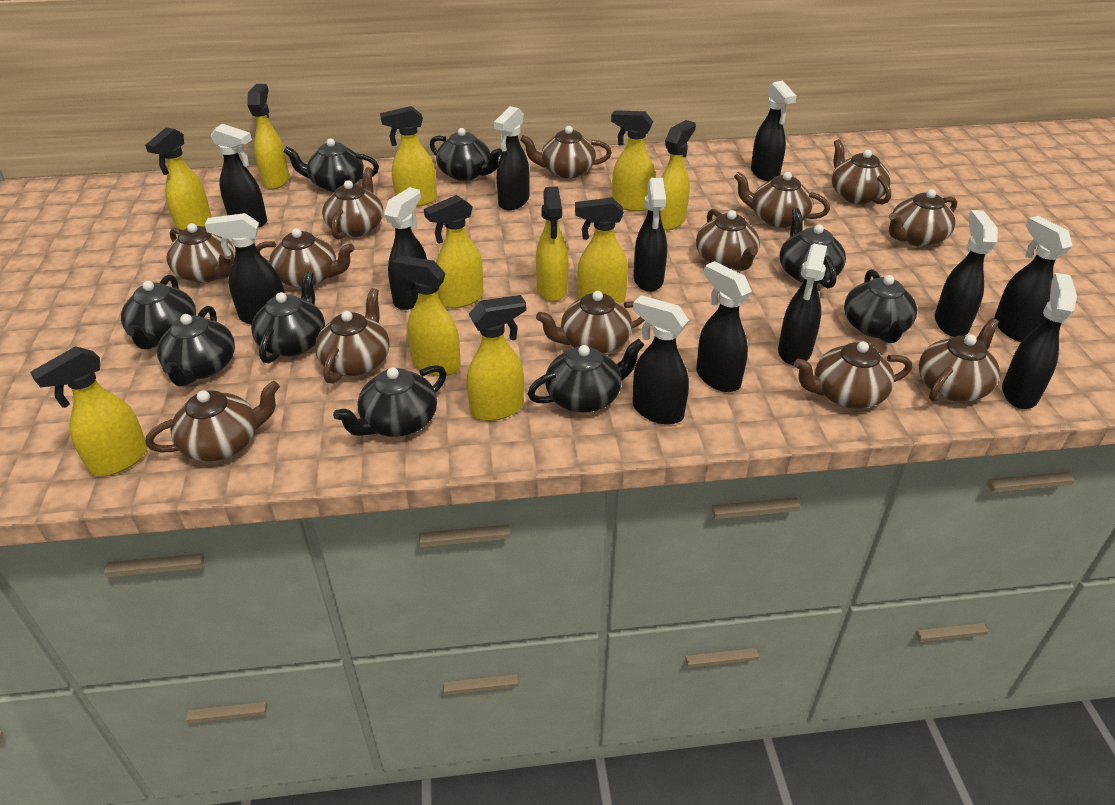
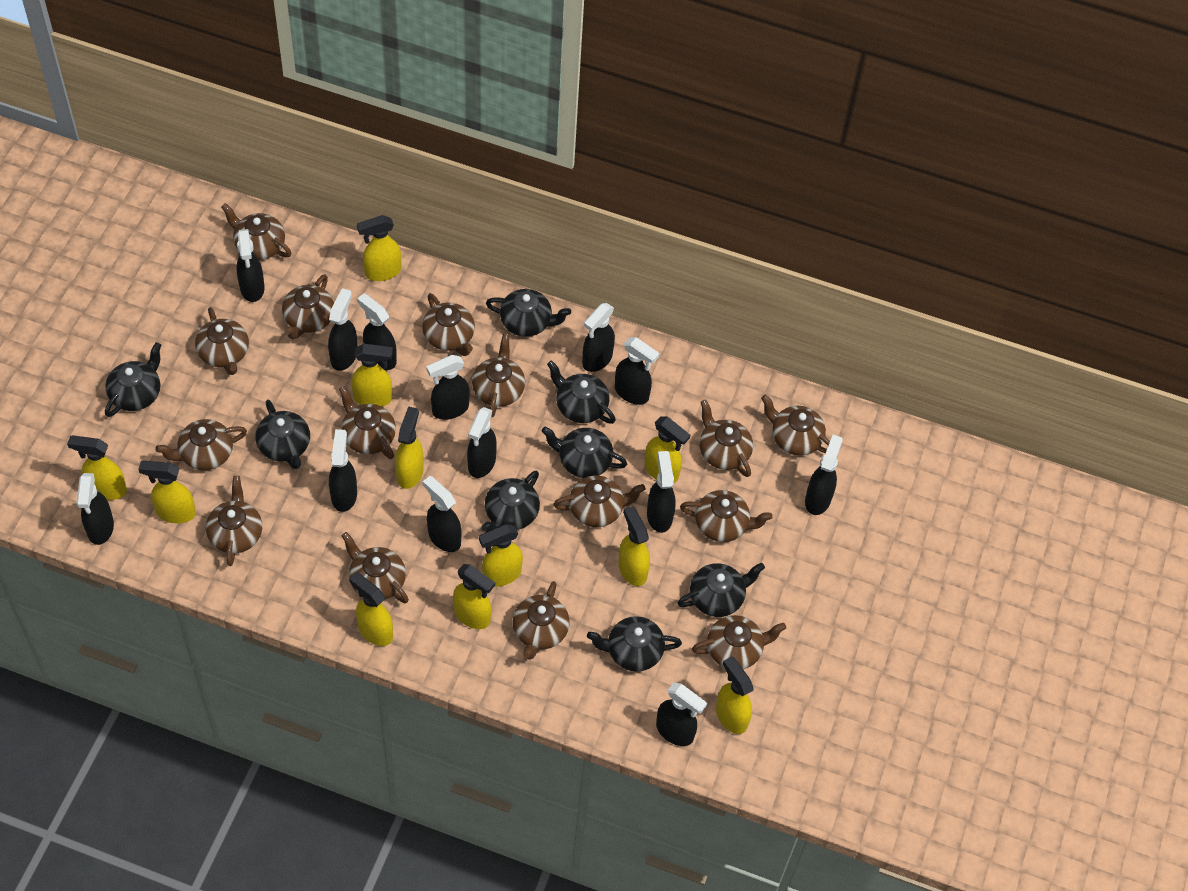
black spray bottle: 12 -> 13
black teapot: 9 -> 8
brown teapot: 13 -> 15

